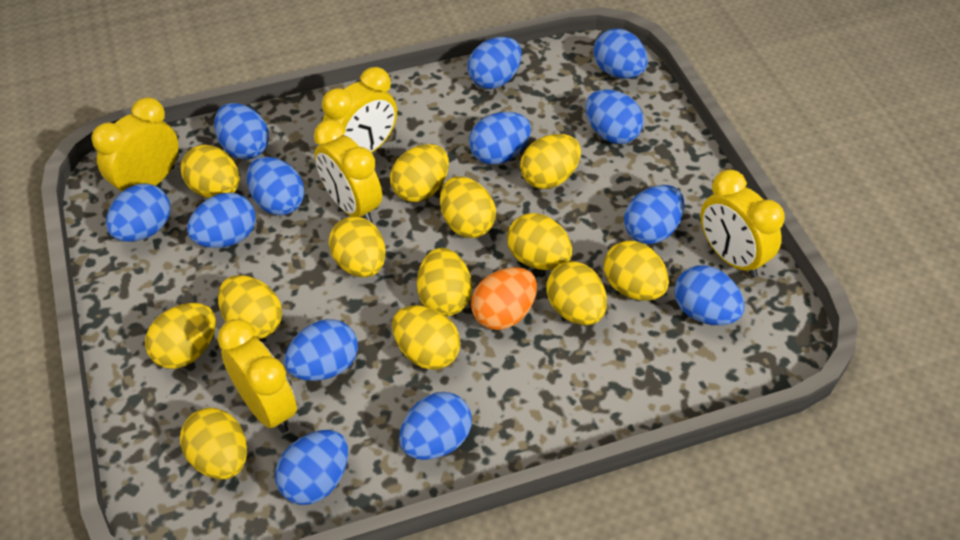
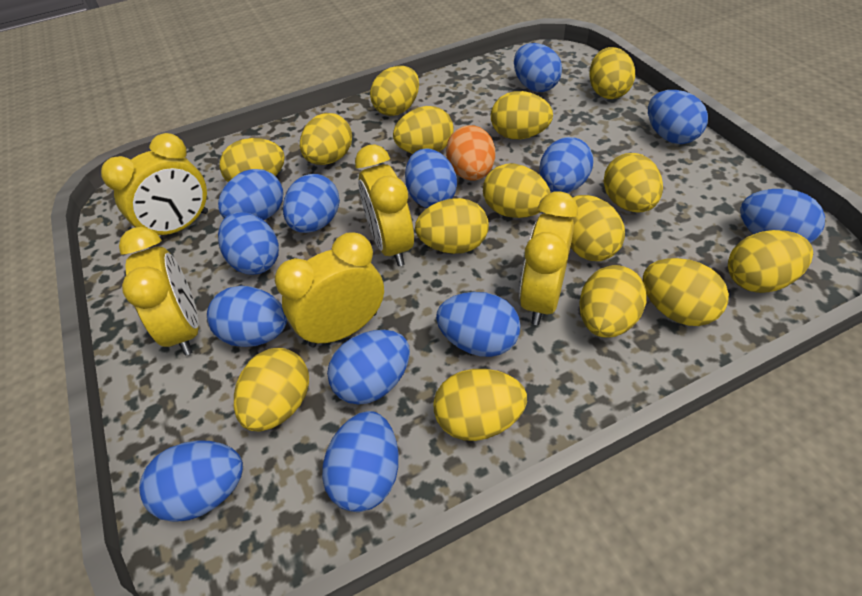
yellow egg: 13 -> 15

